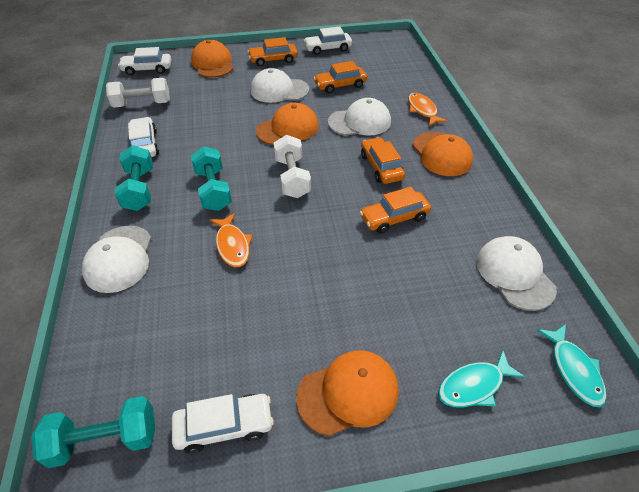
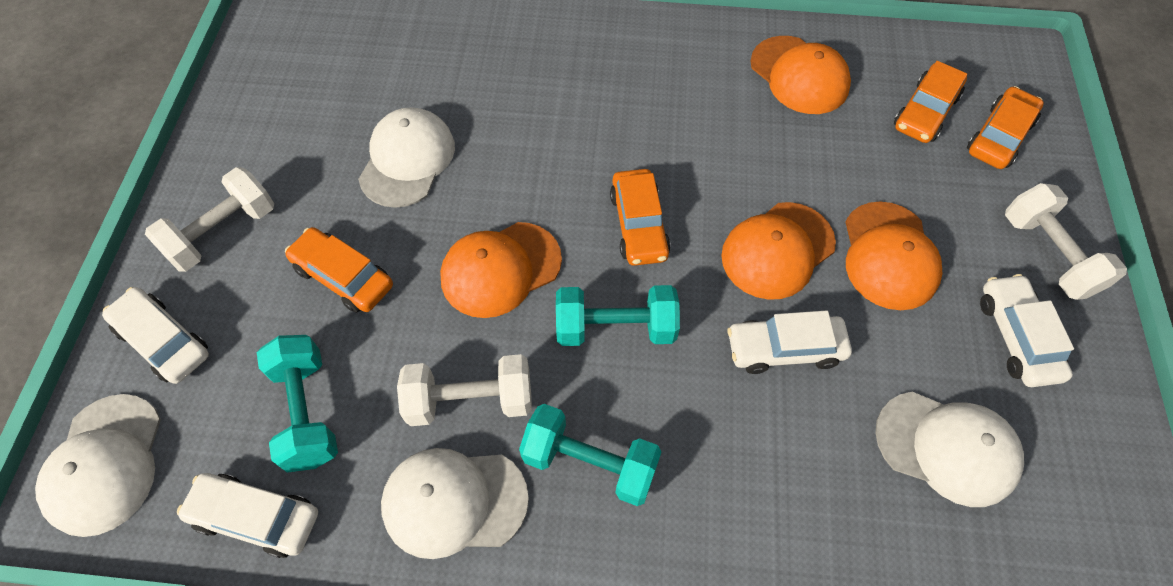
orange fish: 2 -> 0
turquoise fish: 2 -> 0
white dumbbell: 2 -> 3

